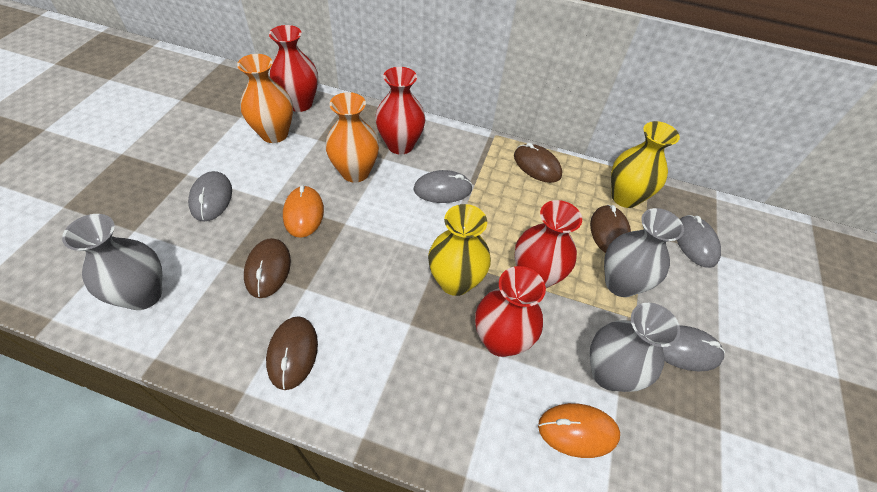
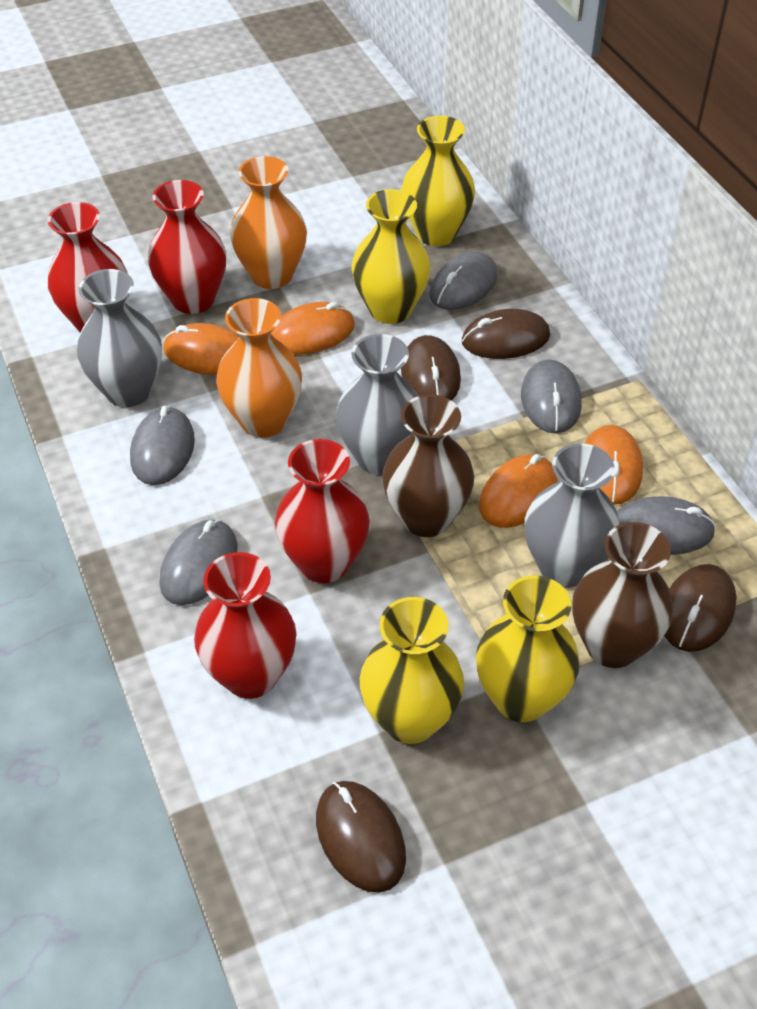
brown vase: 0 -> 2
grey mouse: 4 -> 5
orange mouse: 2 -> 4
yellow vase: 2 -> 4

